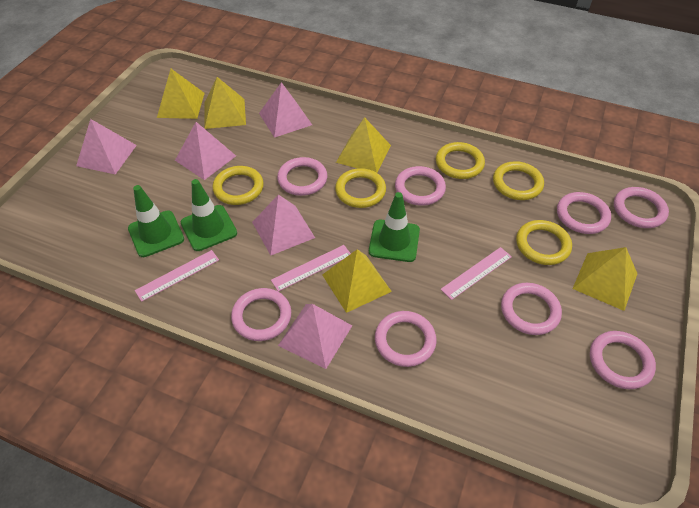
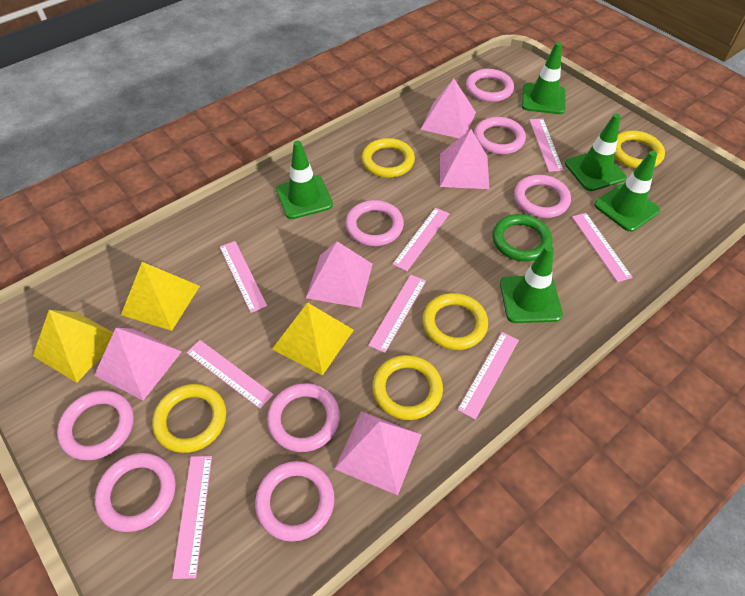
green ring: 0 -> 1
green traffic cone: 3 -> 5
pink ruler: 3 -> 8
yellow pyramid: 5 -> 3

